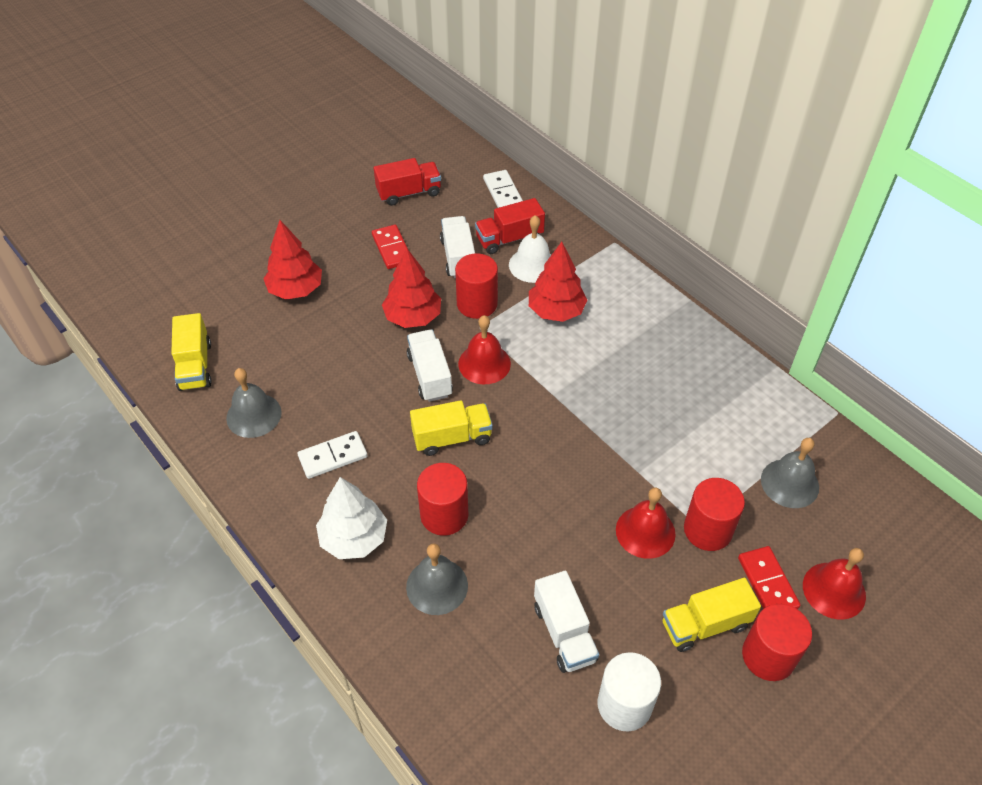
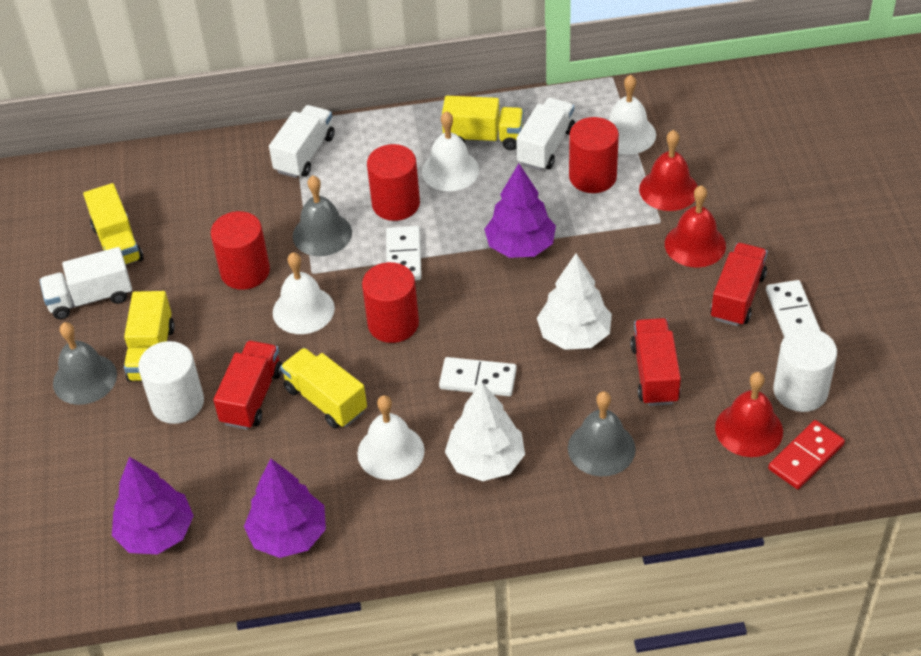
purple tree: 0 -> 3
red domino: 2 -> 1
red tree: 3 -> 0
red truck: 2 -> 3
white bell: 1 -> 4
white cylinder: 1 -> 2
white domino: 2 -> 3
white tree: 1 -> 2
yellow truck: 3 -> 4

